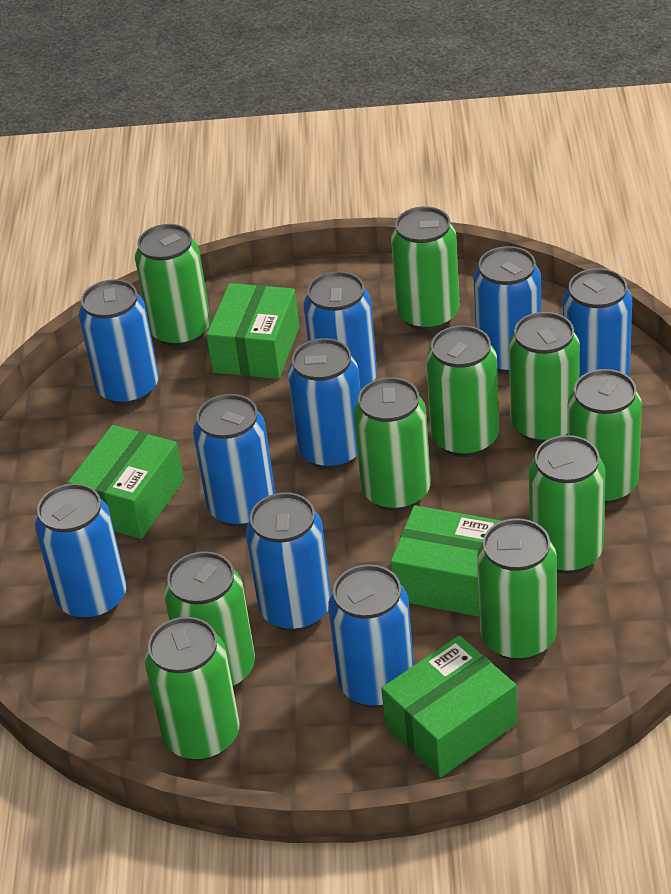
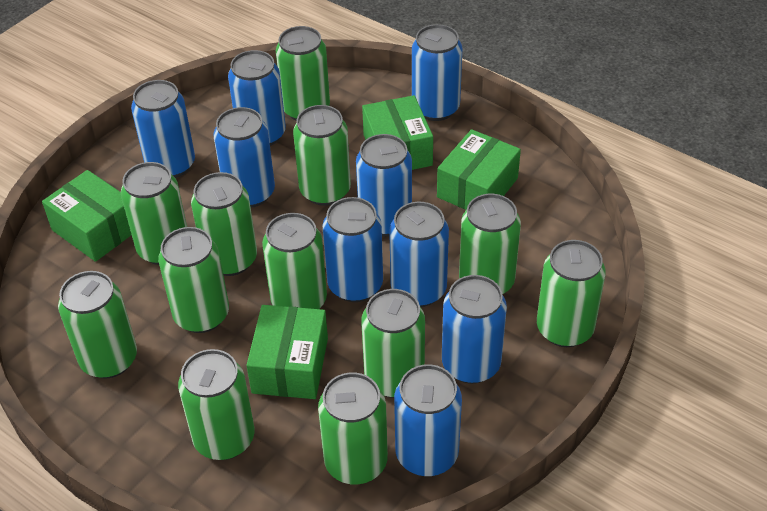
green can: 10 -> 12

